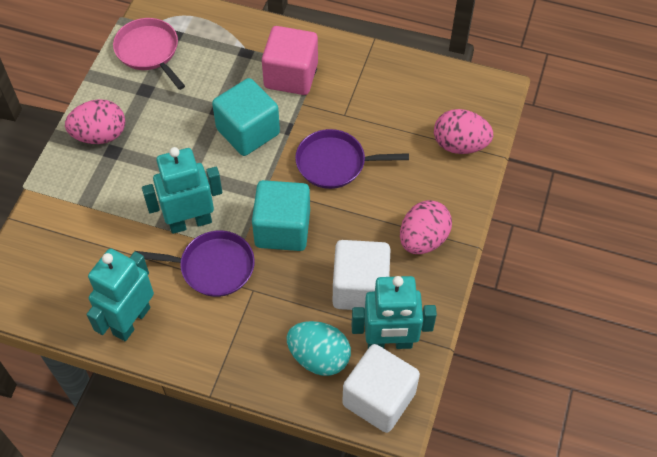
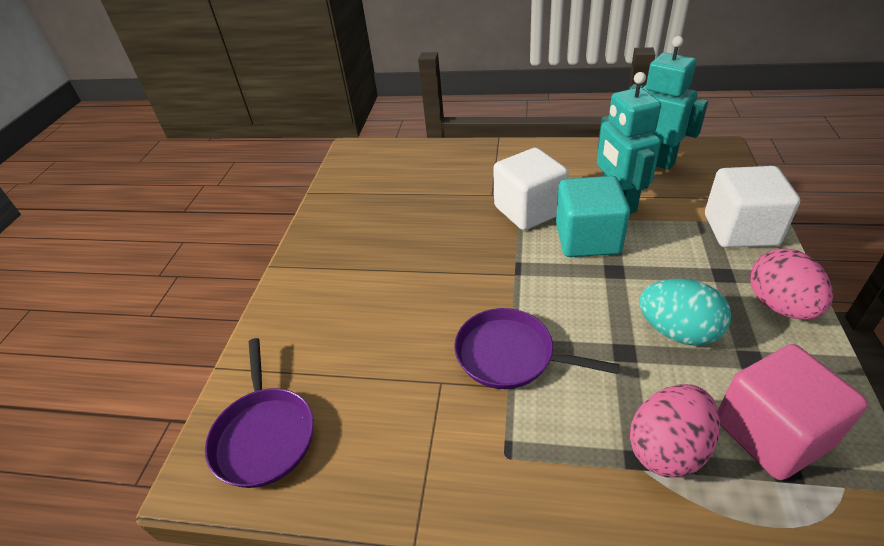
pink egg: 3 -> 2
pink pan: 1 -> 0
turquoise cube: 2 -> 1
turquoise robot: 3 -> 2

